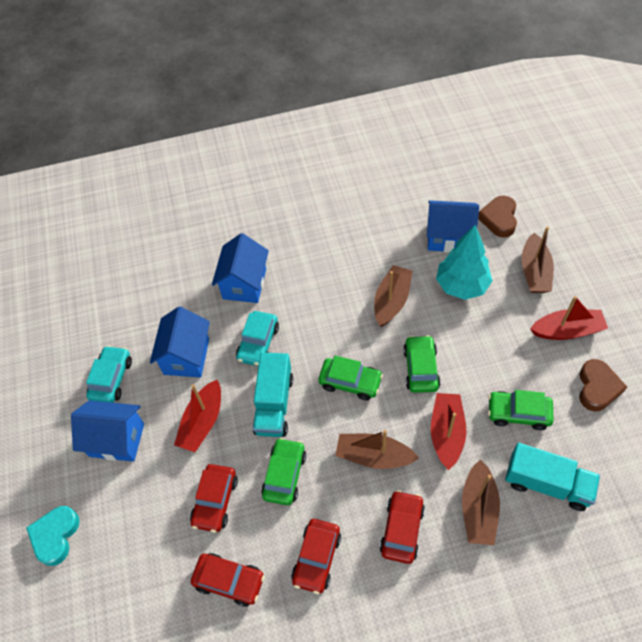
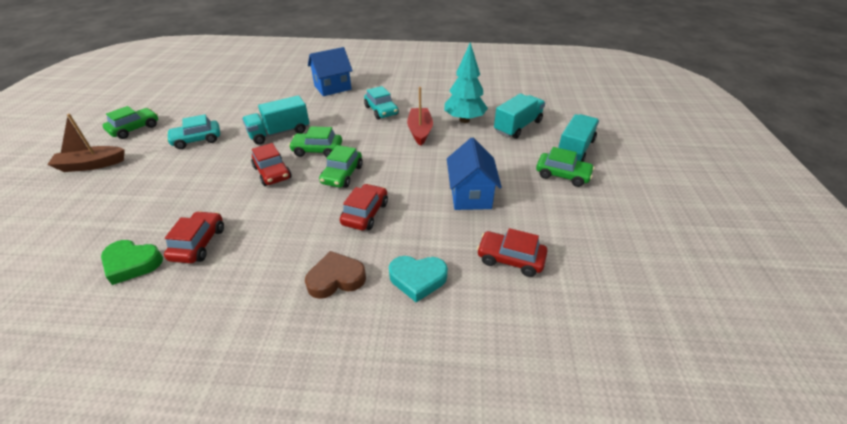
blue house: 4 -> 2
brown boat: 4 -> 1
brown heart: 2 -> 1
green heart: 0 -> 1
red boat: 3 -> 1
turquoise truck: 2 -> 3

